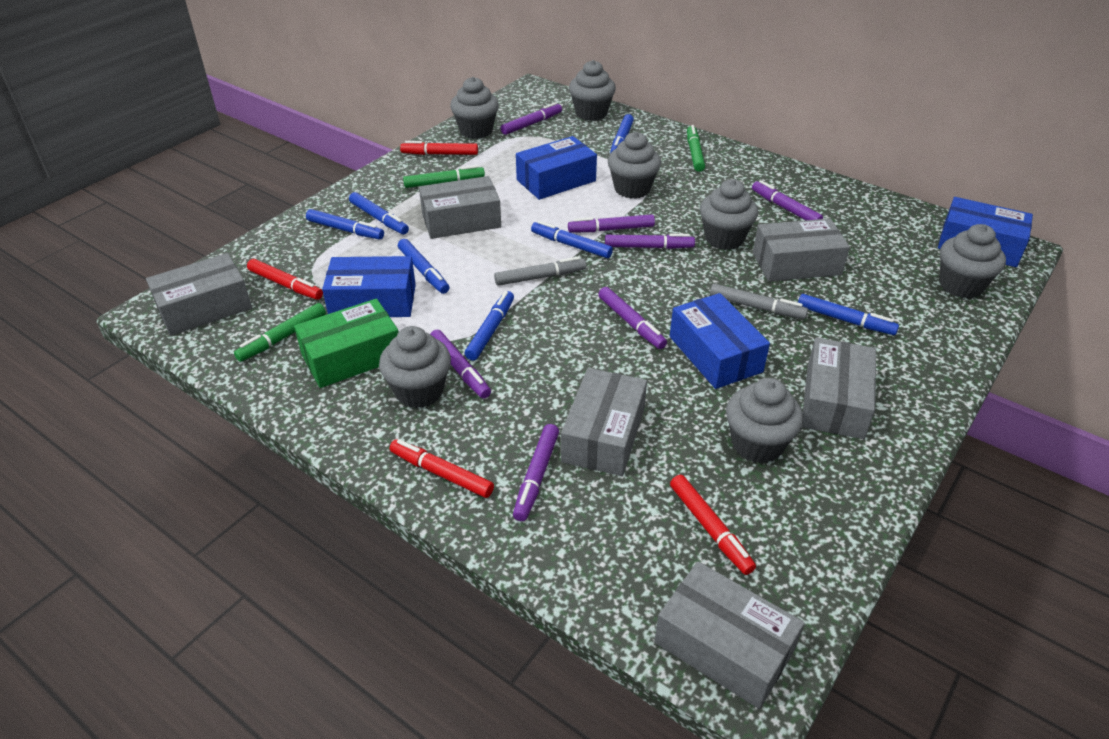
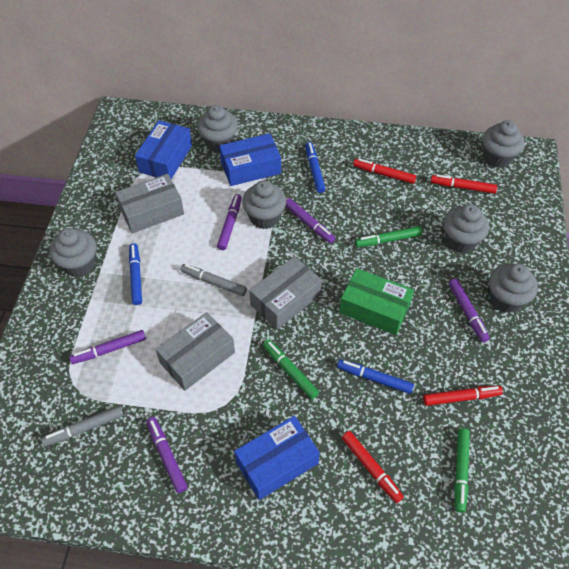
blue box: 4 -> 3
blue marker: 7 -> 3
grey box: 6 -> 3
grey cupcake: 7 -> 6
purple marker: 7 -> 5

